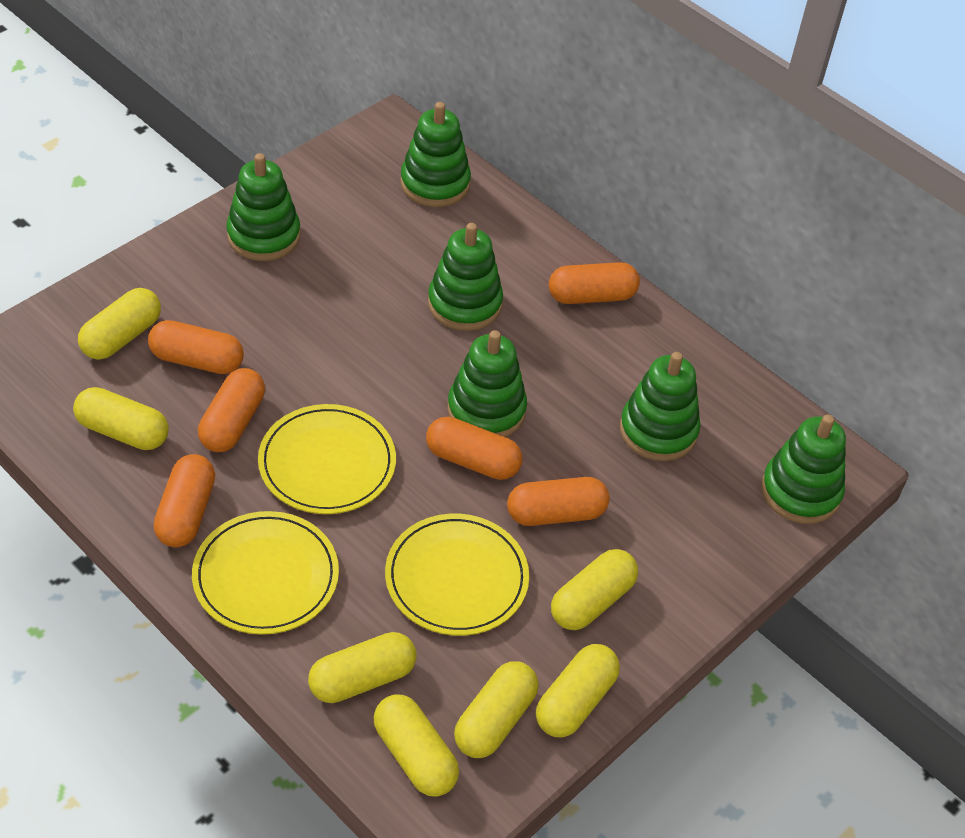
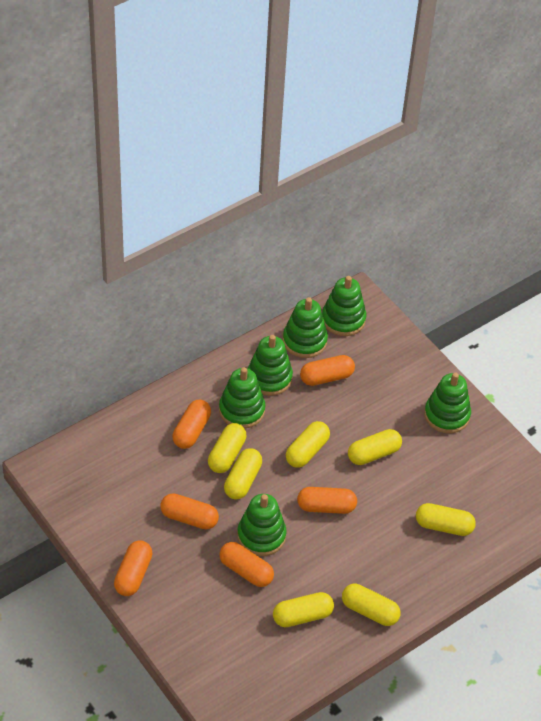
yellow plate: 3 -> 0

